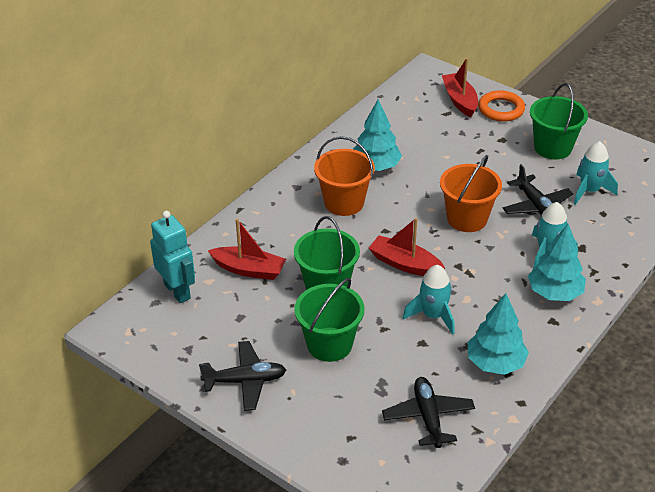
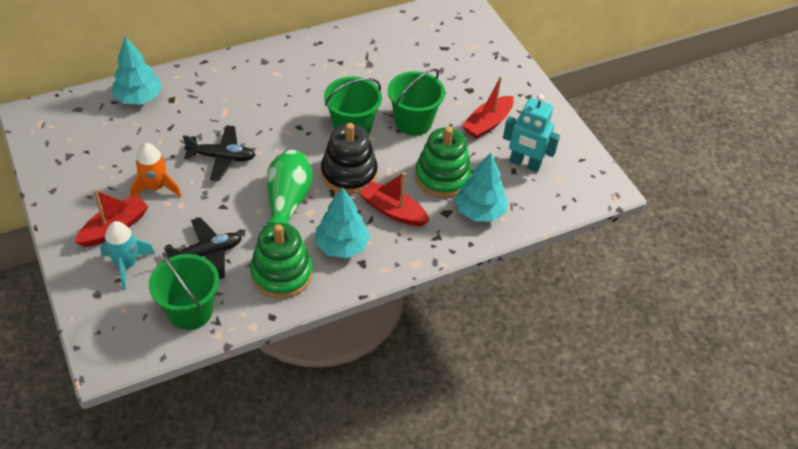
black plane: 3 -> 2
black stacking toy: 0 -> 1
green stacking toy: 0 -> 2
green vase: 0 -> 1
orange bucket: 2 -> 0
orange ring: 1 -> 0
orange rocket: 0 -> 1
turquoise rocket: 3 -> 1

